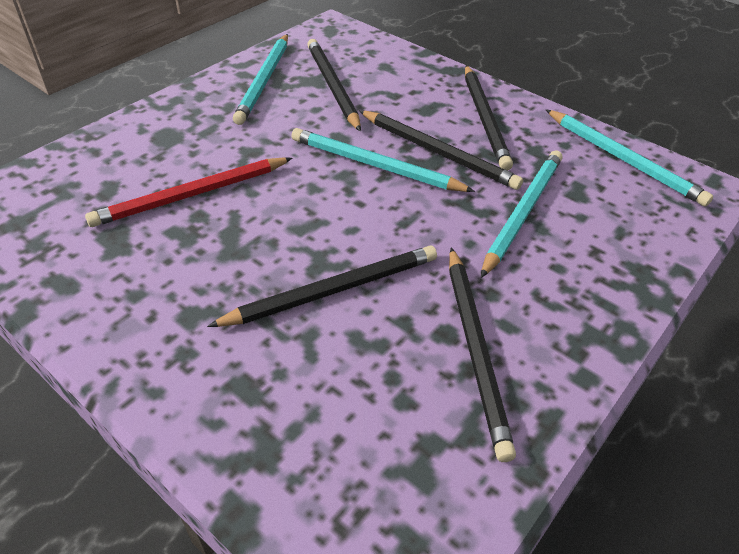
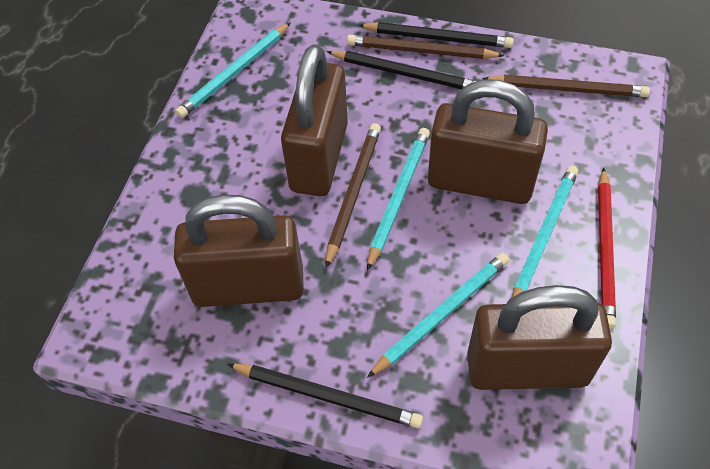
black pencil: 5 -> 3
brown padlock: 0 -> 4
brown pencil: 0 -> 3

